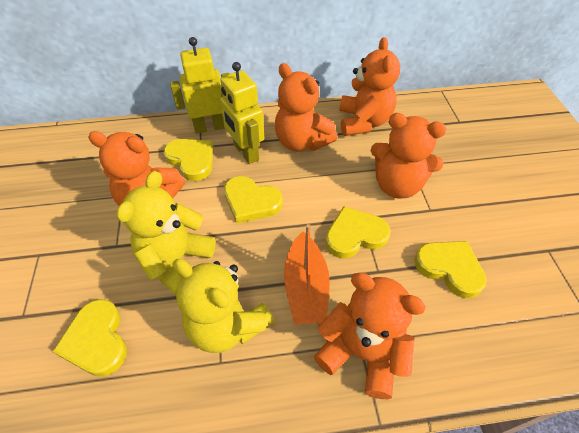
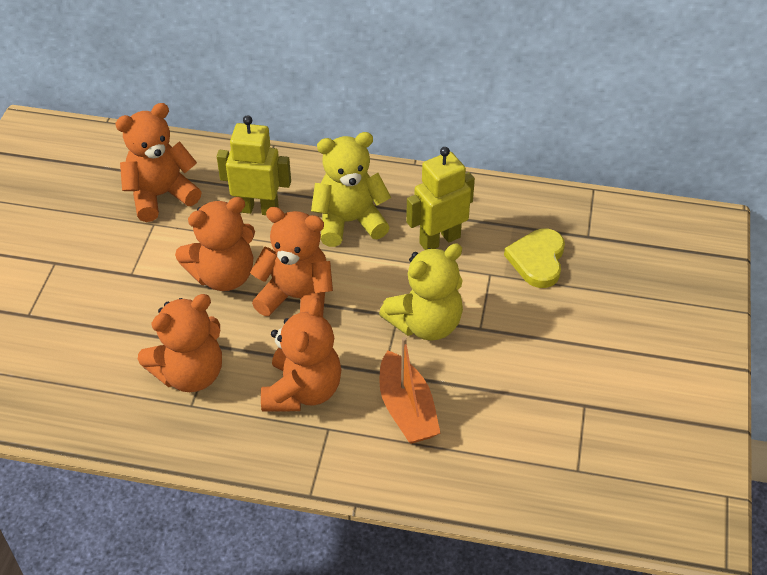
yellow heart: 5 -> 1

